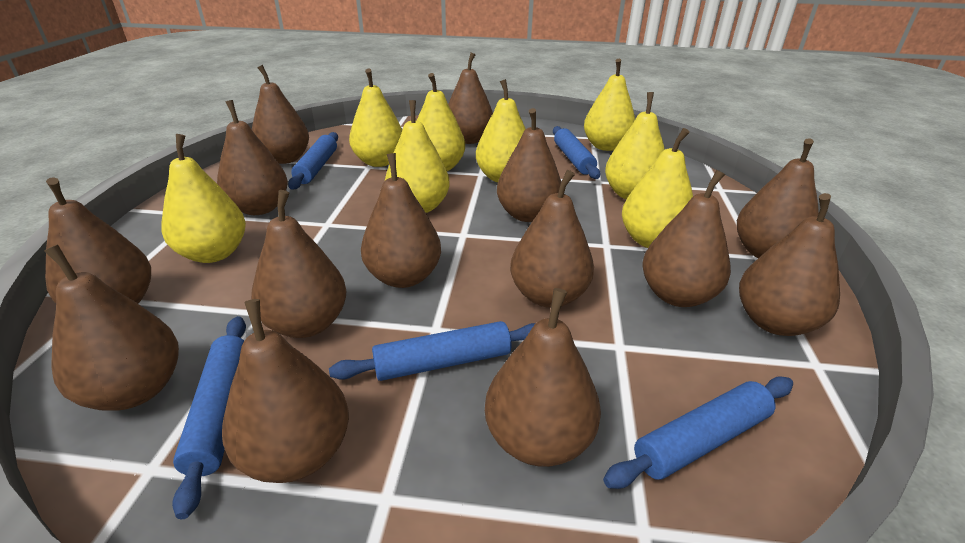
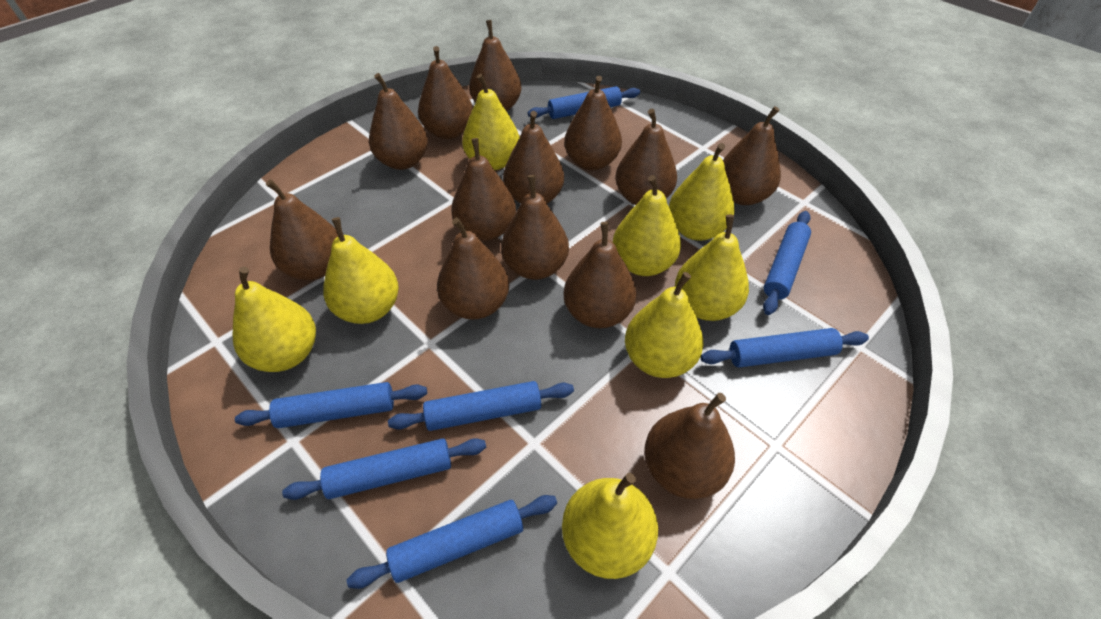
blue rolling pin: 5 -> 7
brown pear: 14 -> 13

